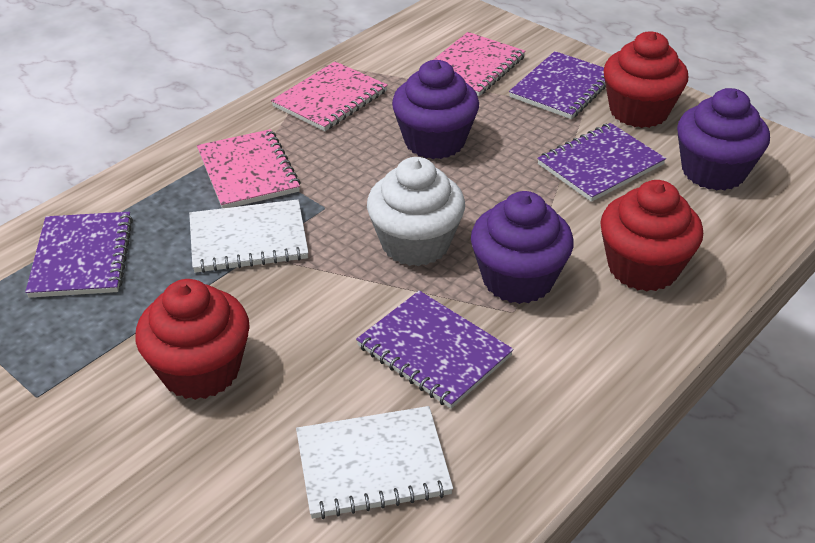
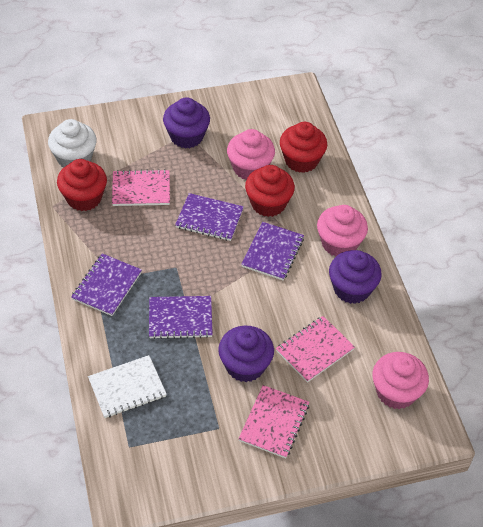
pink cupcake: 0 -> 3
white notebook: 2 -> 1

